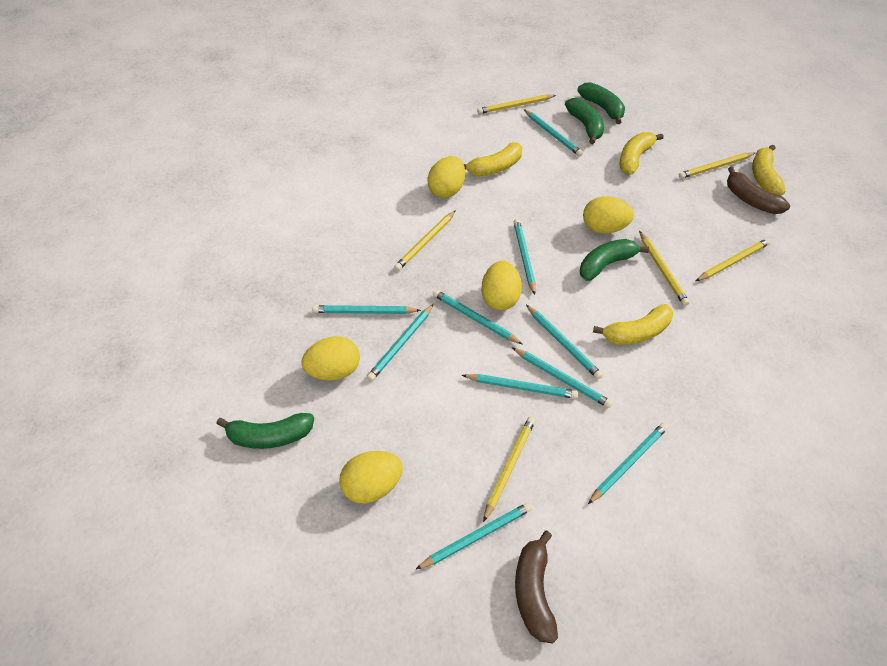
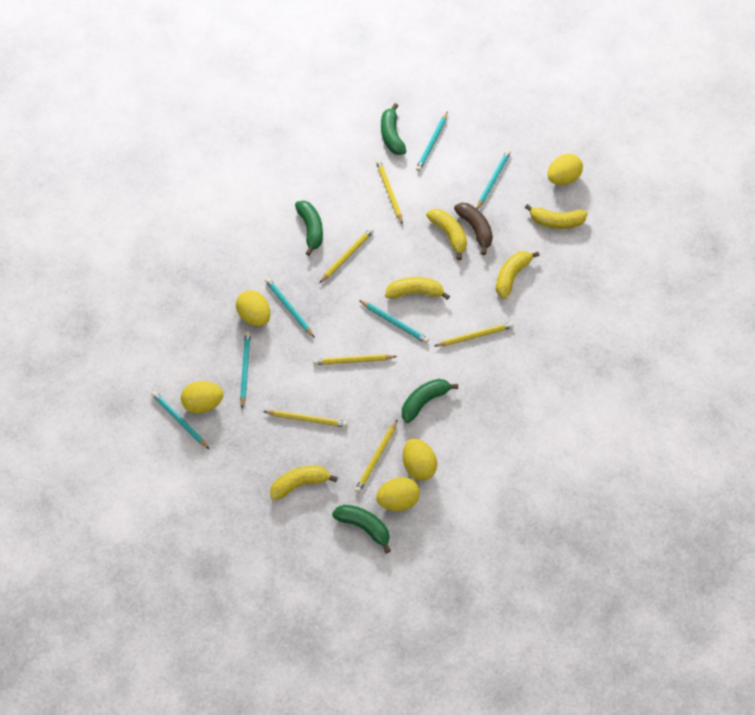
brown banana: 2 -> 1
turquoise pencil: 10 -> 6
yellow banana: 4 -> 5

